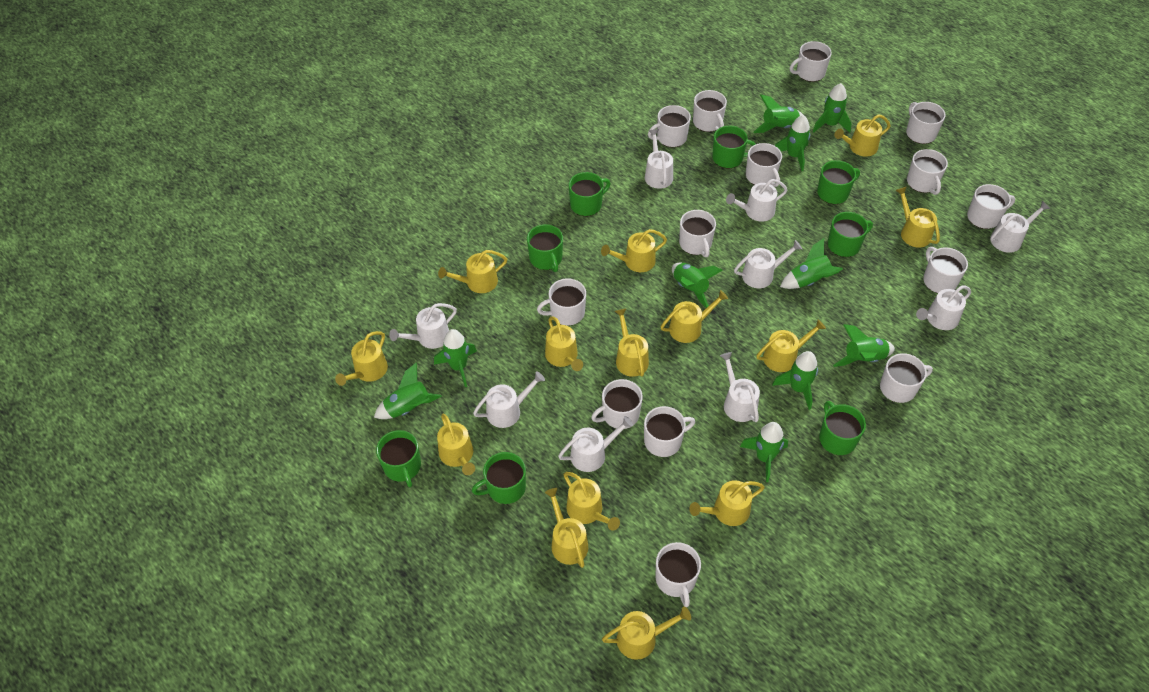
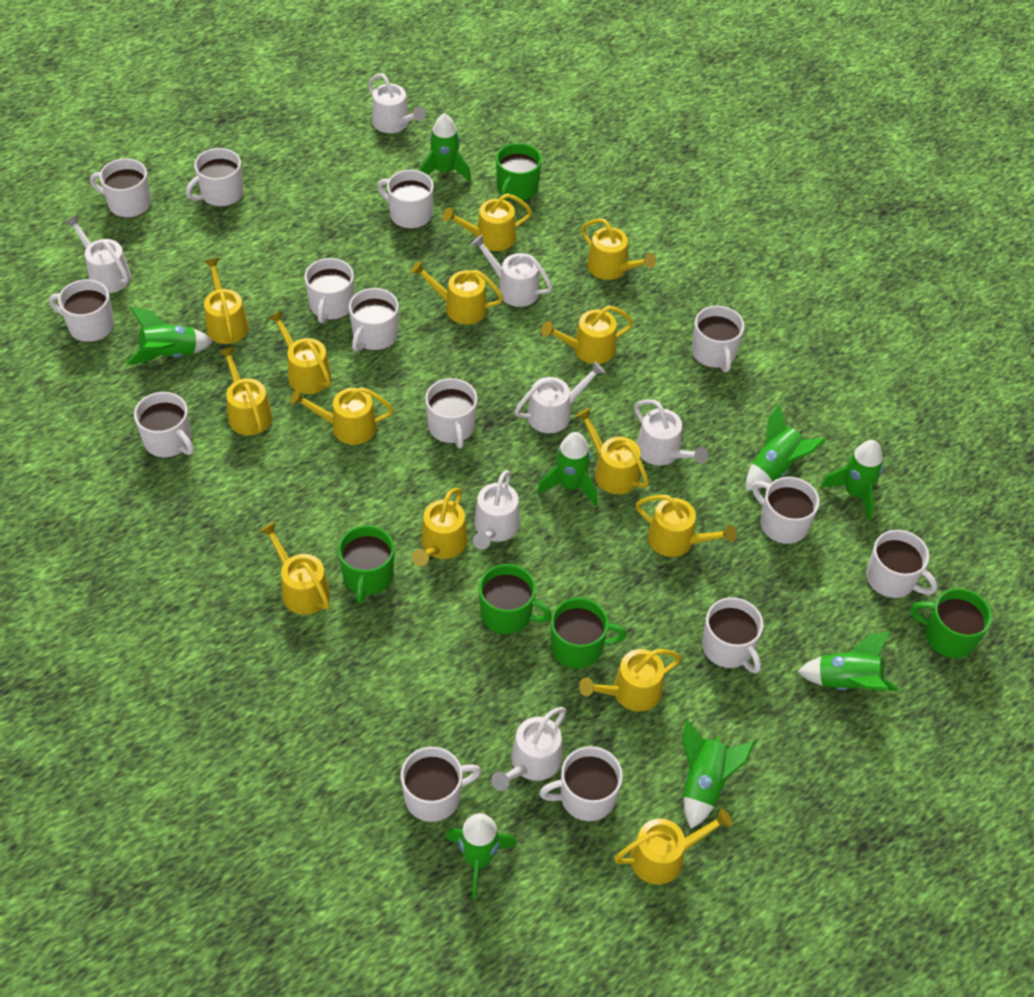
green mug: 8 -> 5
green rocket: 10 -> 8
white watering can: 9 -> 7

